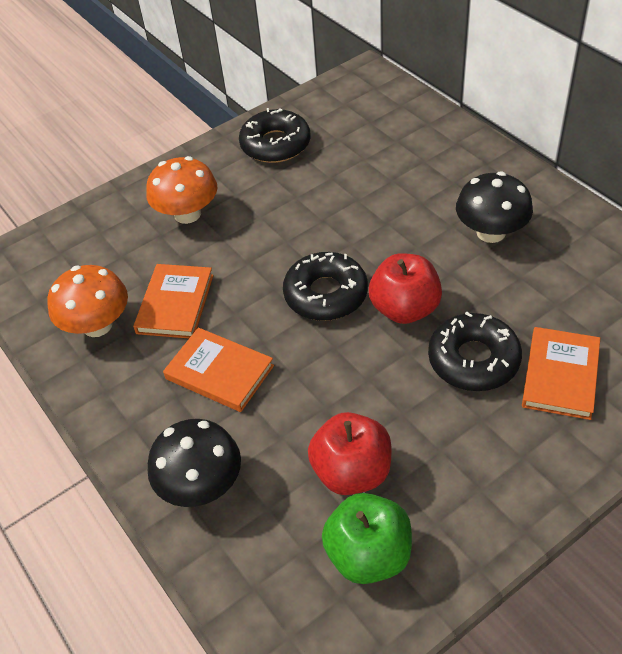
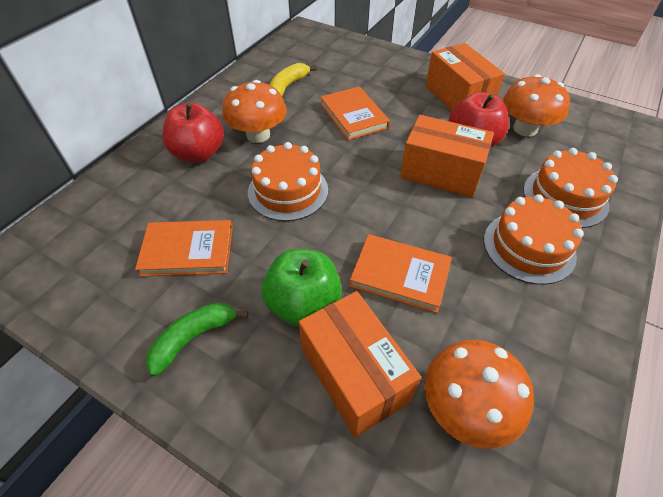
black donut: 3 -> 0
black mushroom: 2 -> 0
green banana: 0 -> 1
orange box: 0 -> 3
orange cake: 0 -> 3
orange mushroom: 2 -> 3
yellow banana: 0 -> 1

